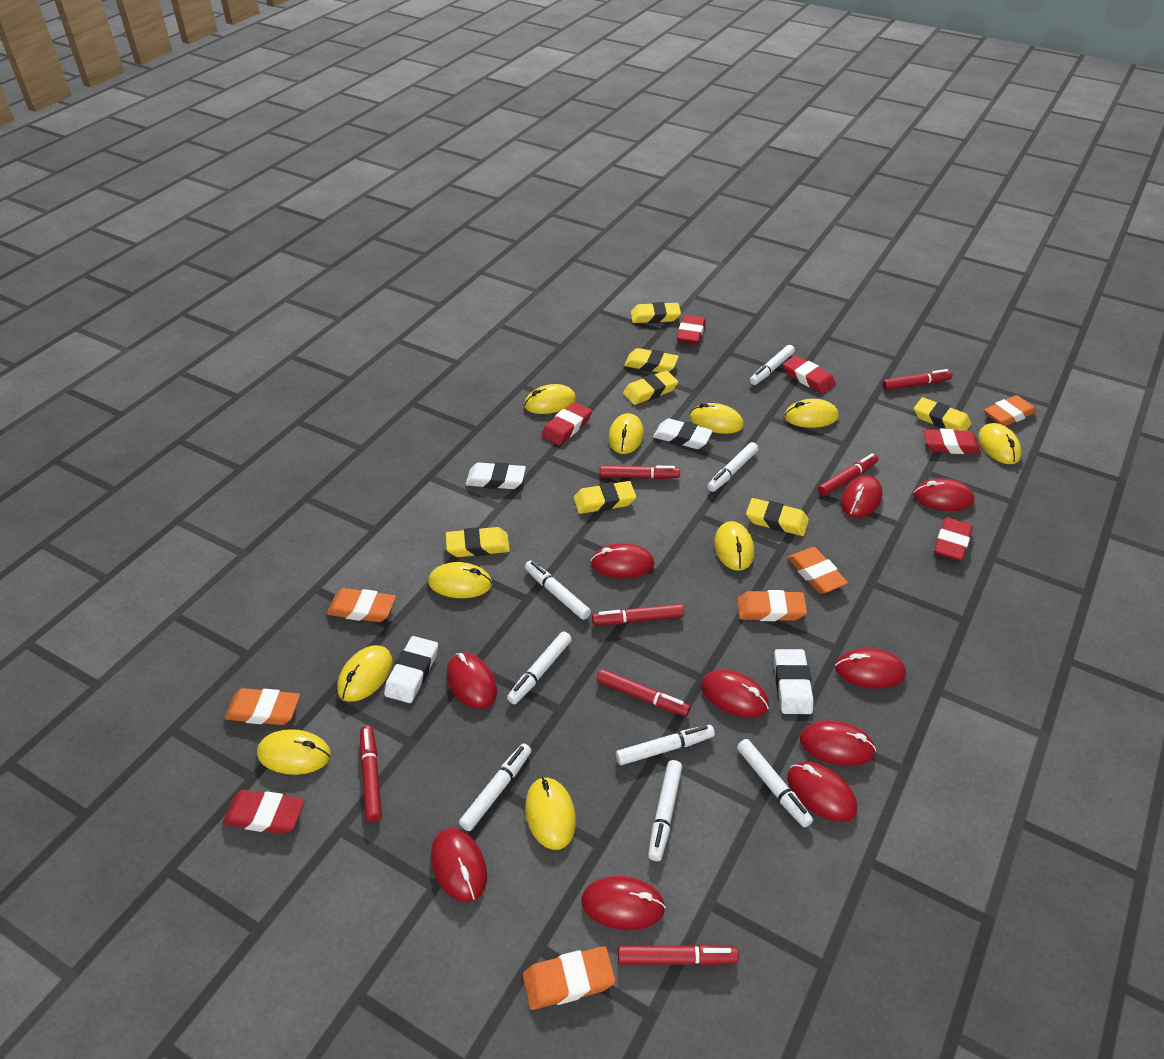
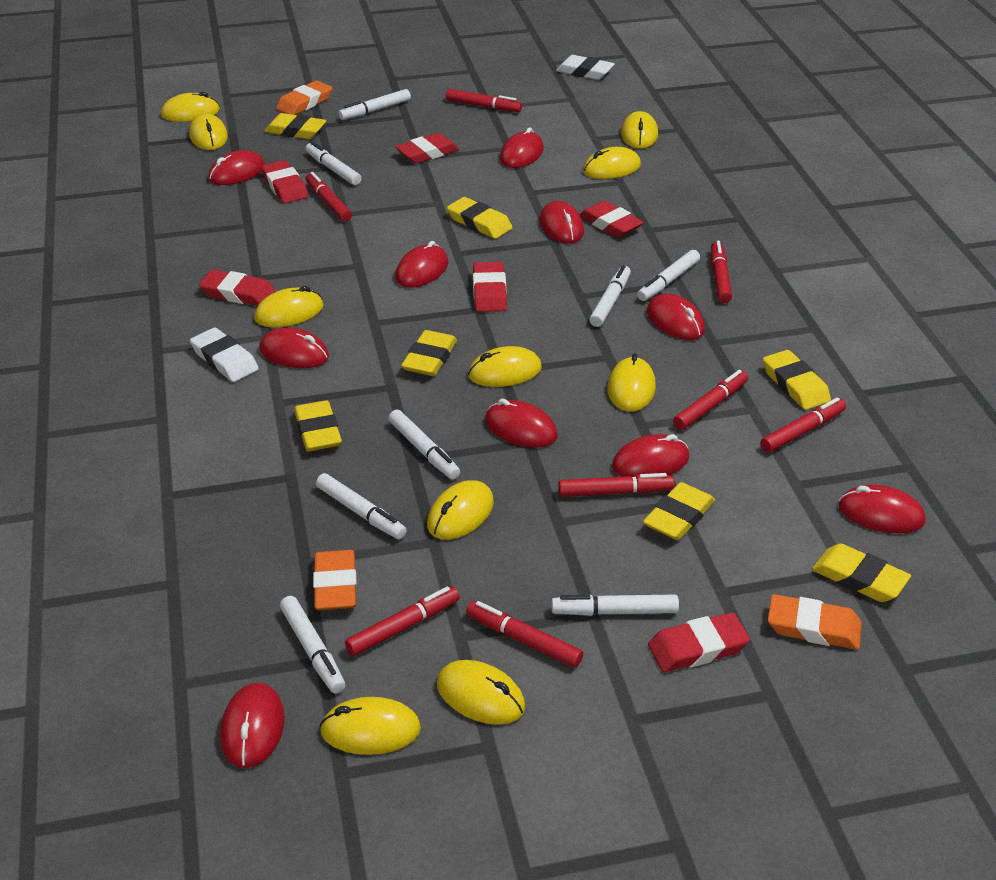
orange eraser: 6 -> 3
red marker: 7 -> 8
white eraser: 4 -> 2

